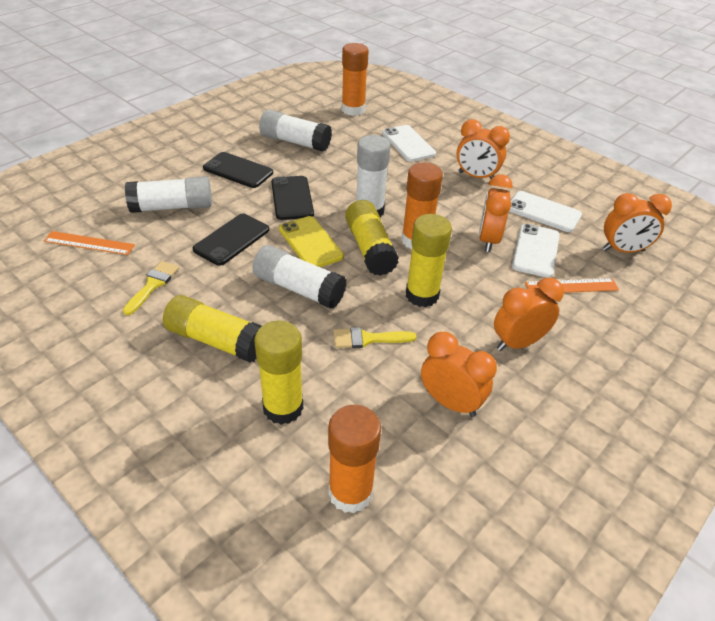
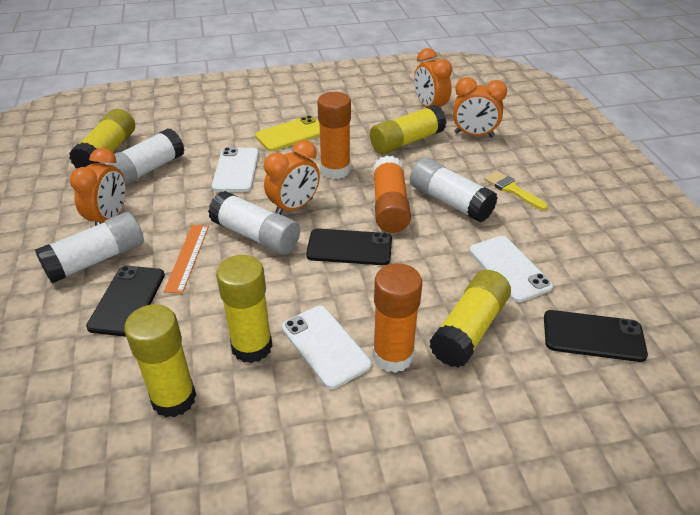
orange clock: 5 -> 4
orange ruler: 2 -> 1
yellow brush: 2 -> 1
yellow glue stick: 4 -> 5

